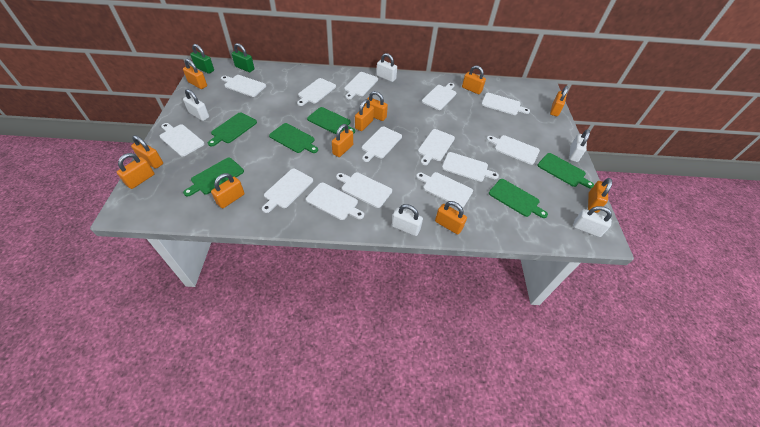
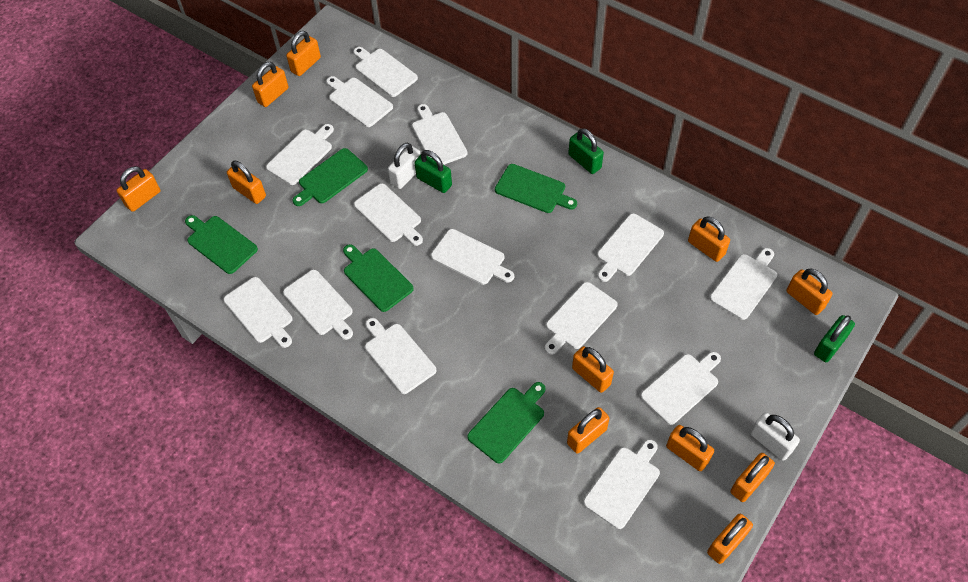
green cutting board: 6 -> 5
green padlock: 2 -> 3
white padlock: 5 -> 2

